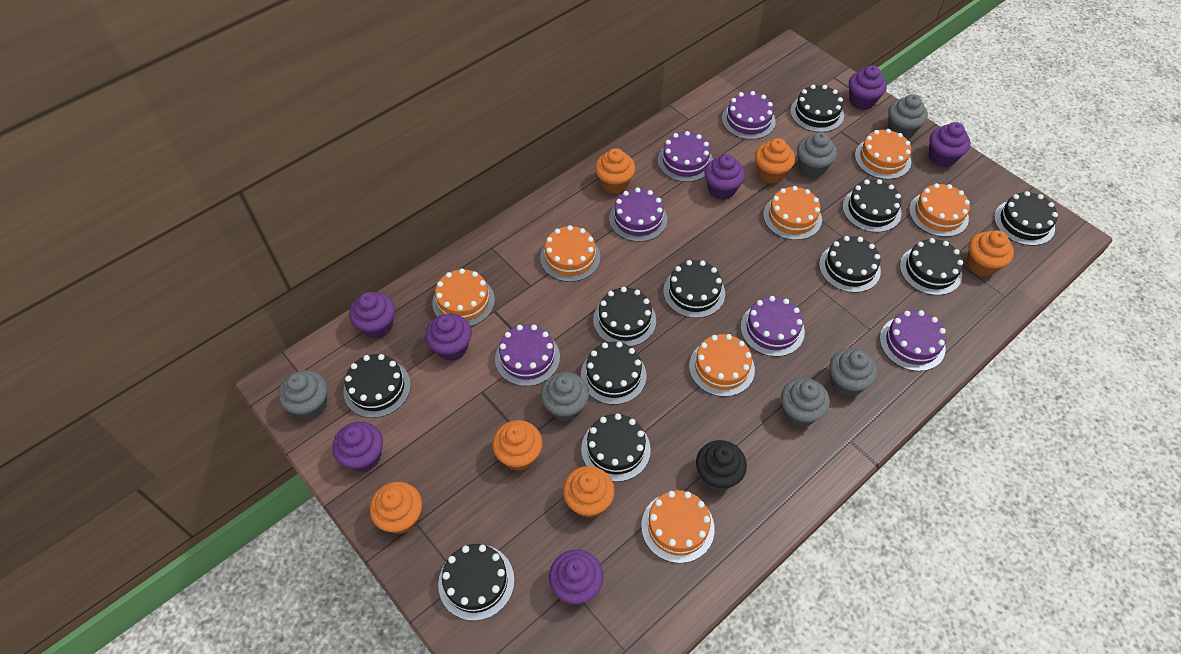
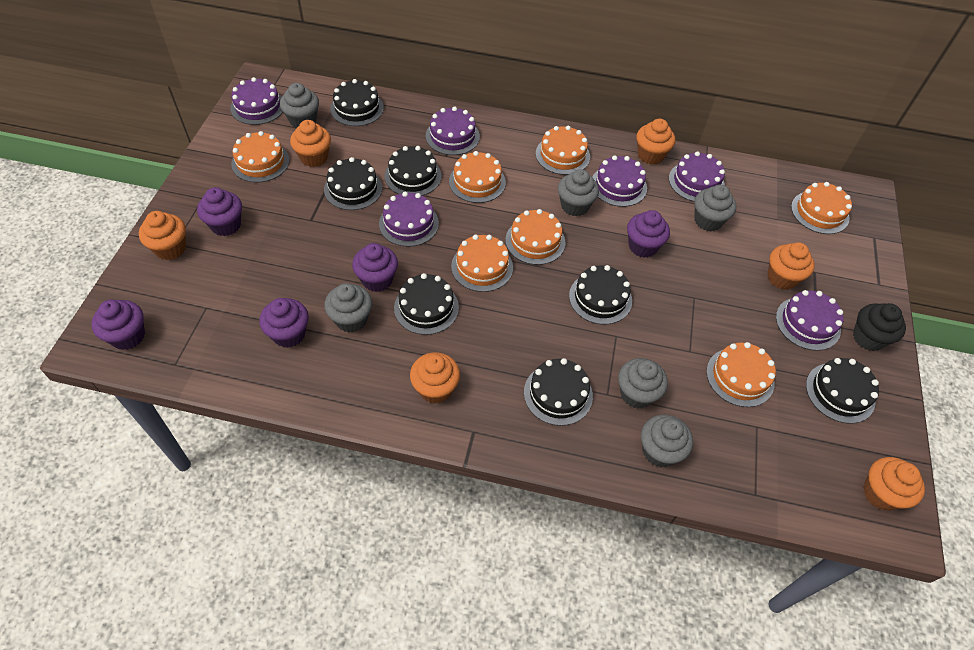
black cake: 11 -> 7
purple cupcake: 7 -> 5

